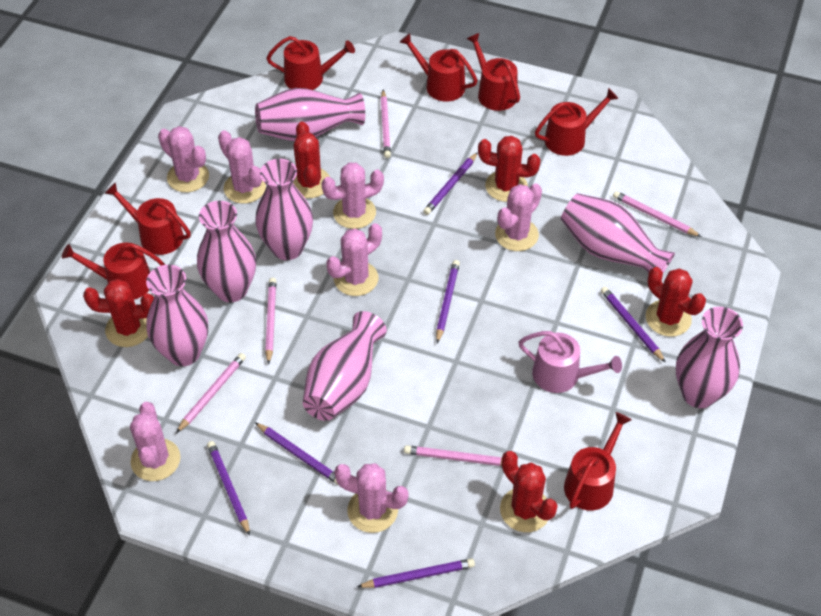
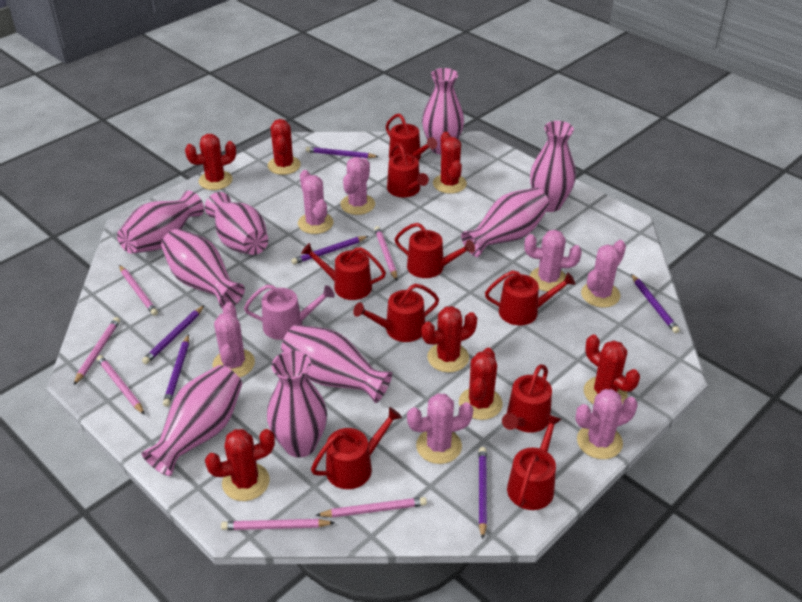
pink pencil: 5 -> 6
pink vase: 7 -> 9
red cactus: 5 -> 7
red watering can: 7 -> 9

